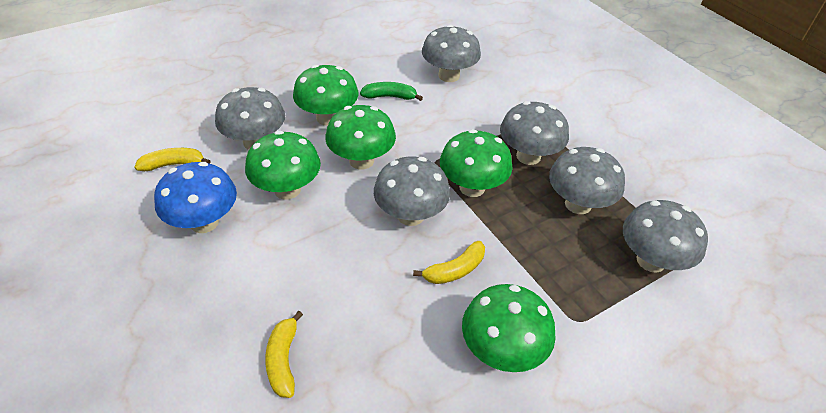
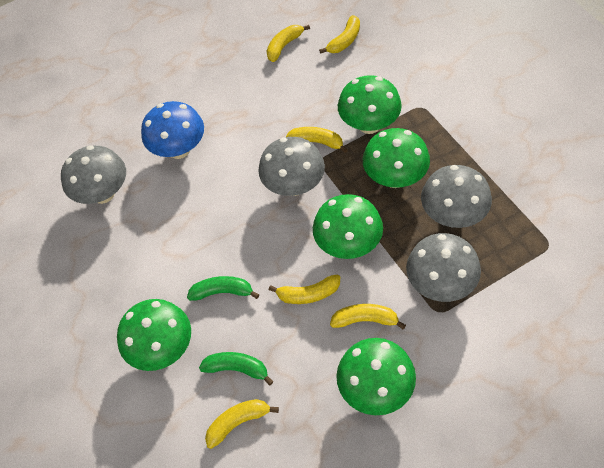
green banana: 1 -> 2
grey mushroom: 6 -> 4
yellow banana: 3 -> 6

